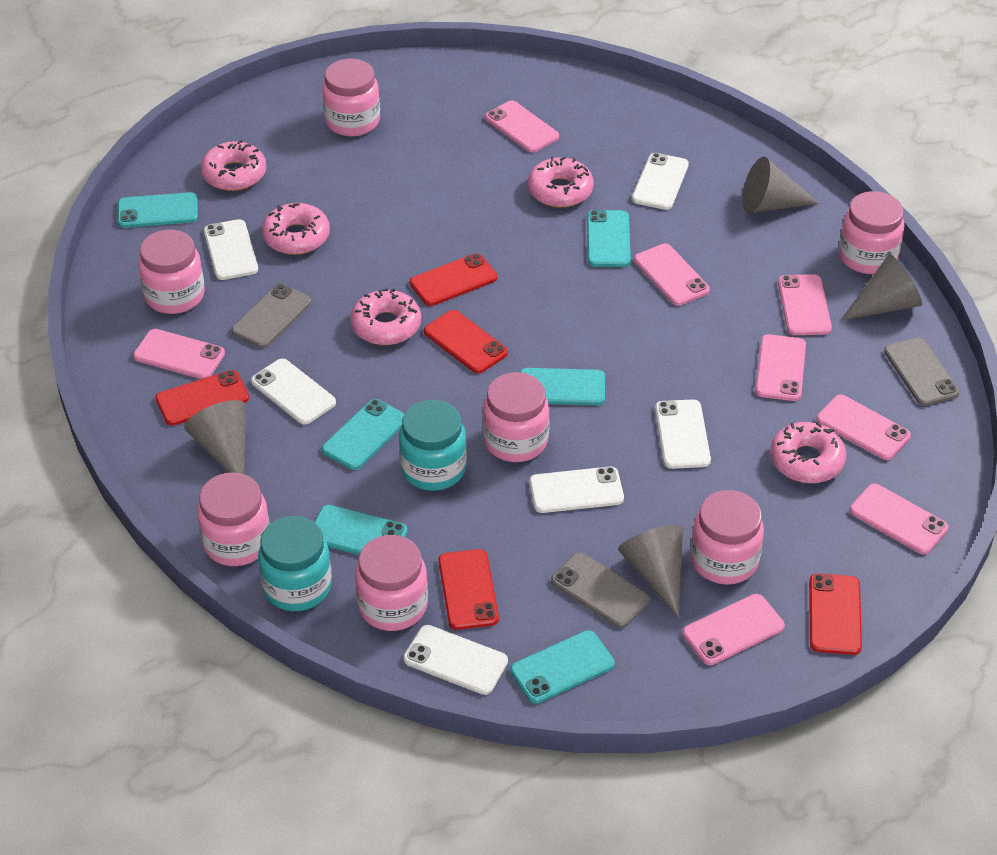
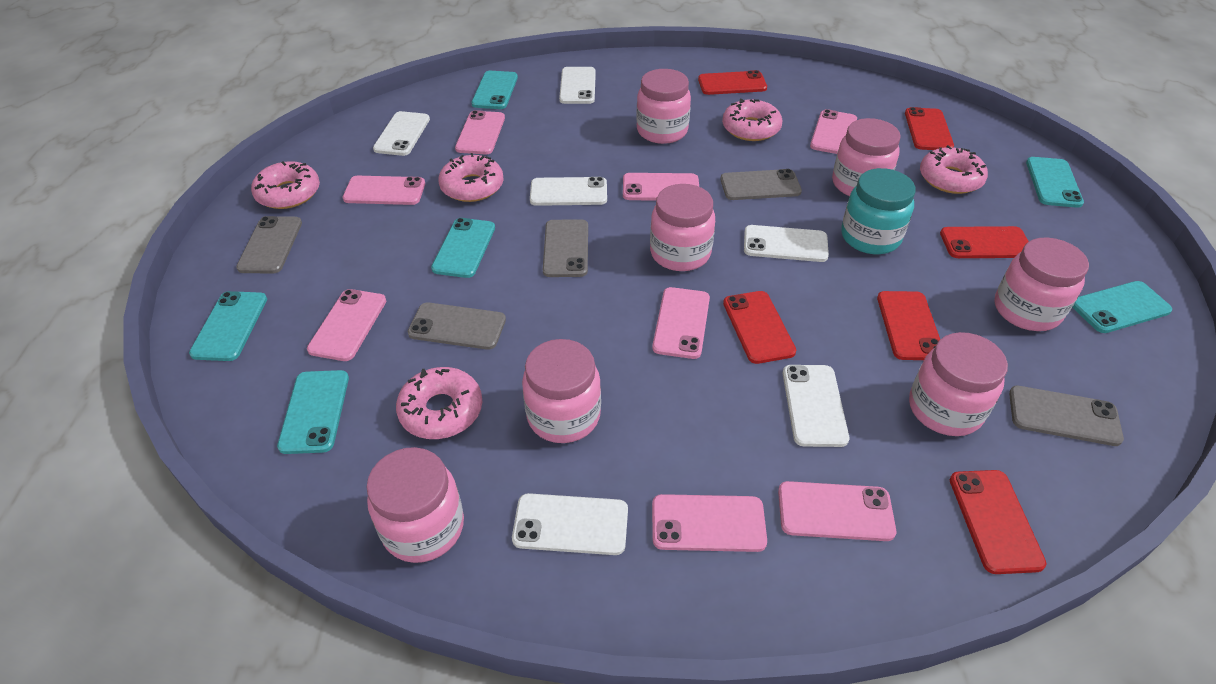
grey cone: 4 -> 0
grey phone: 3 -> 5
red phone: 5 -> 6
turquoise jar: 2 -> 1

